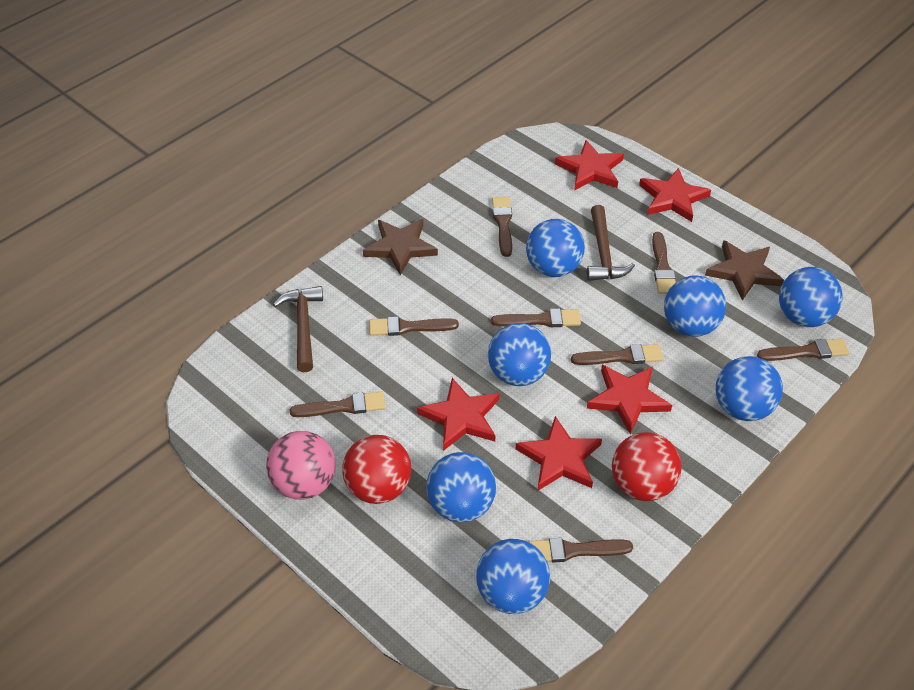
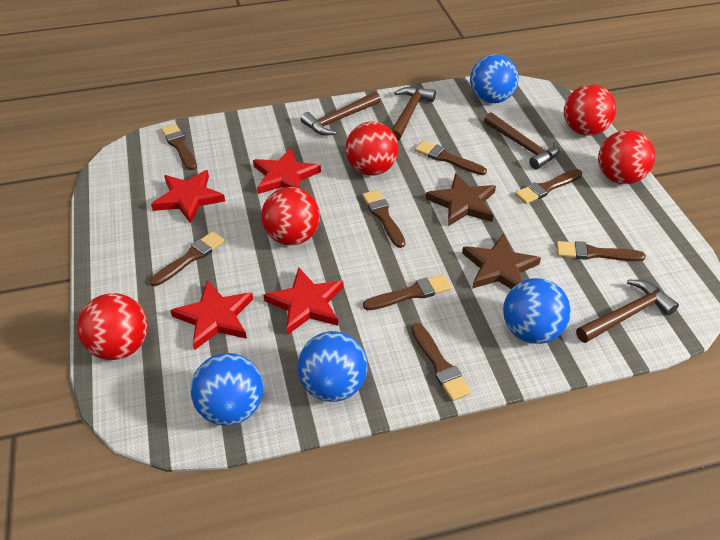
blue ball: 7 -> 4
brown hammer: 2 -> 4
pink ball: 1 -> 0
red ball: 2 -> 5
red star: 5 -> 4

